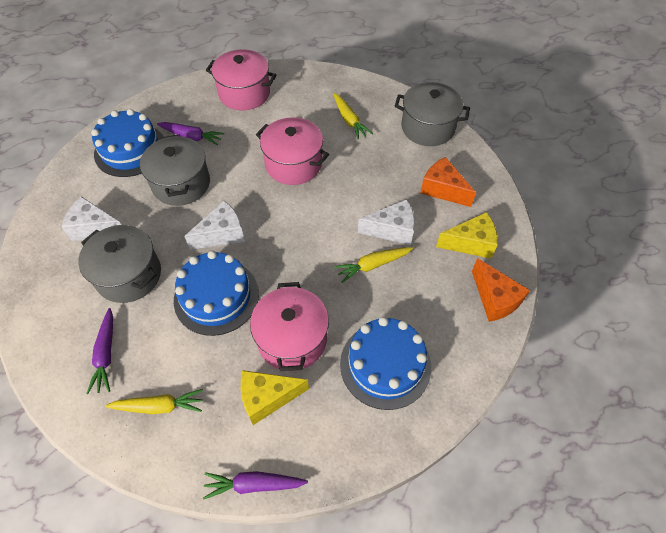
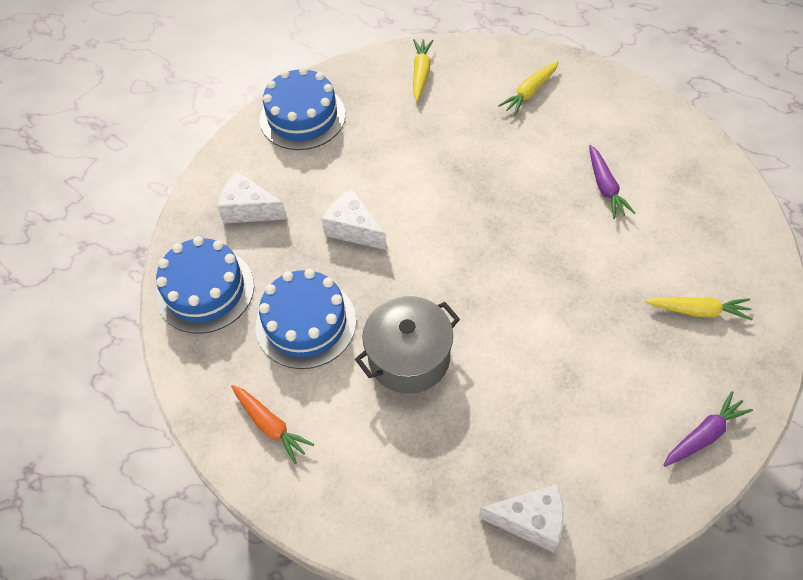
grey pot: 3 -> 1
orange carrot: 0 -> 1
orange cheese: 2 -> 0
pink pot: 3 -> 0
purple carrot: 3 -> 2
yellow cheese: 2 -> 0

